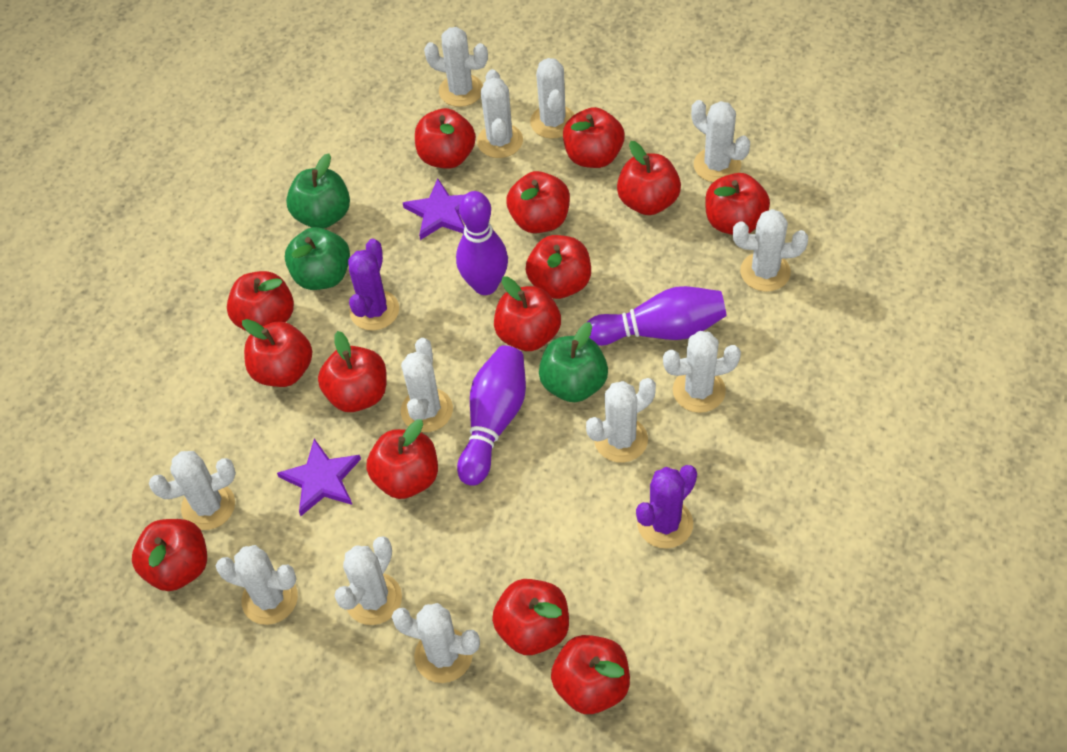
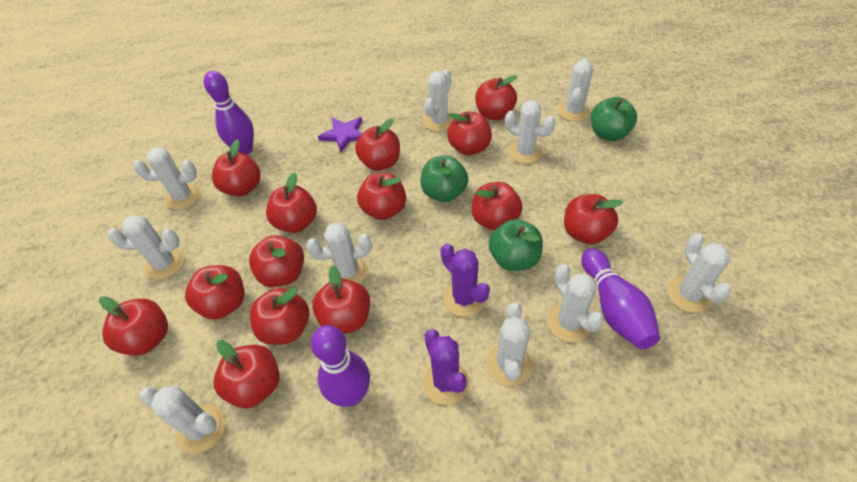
purple star: 2 -> 1
white cactus: 12 -> 10

